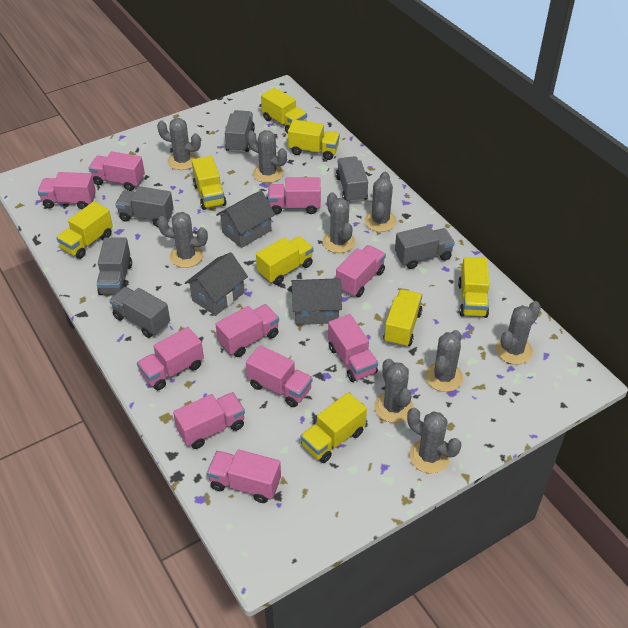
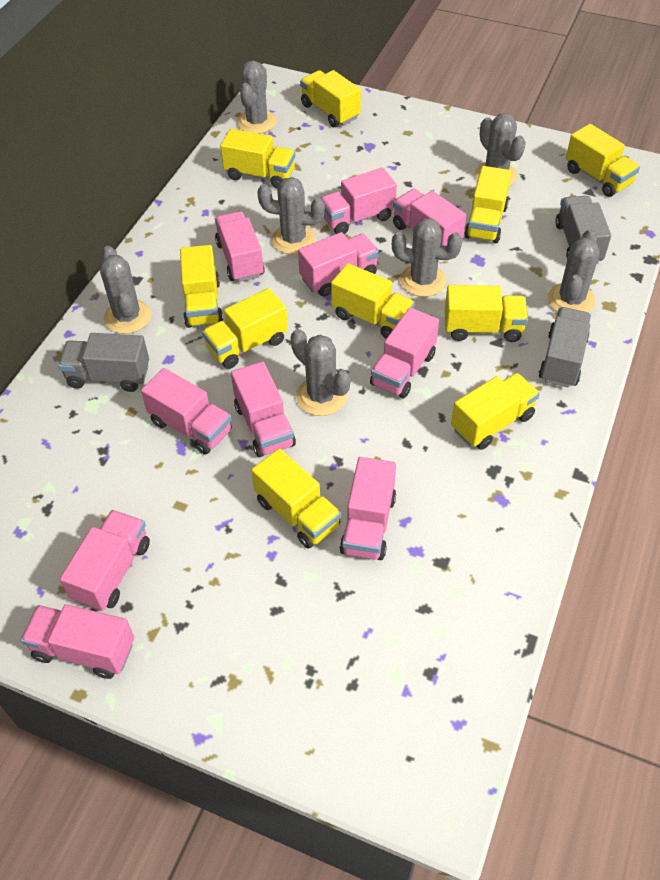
grey cactus: 9 -> 7
grey house: 3 -> 0
grey truck: 6 -> 3
yellow truck: 8 -> 10

